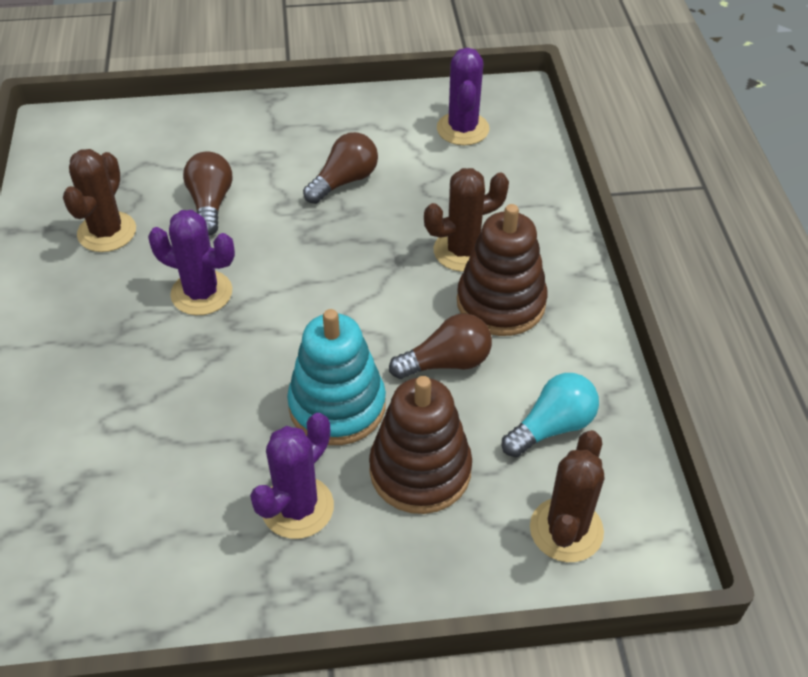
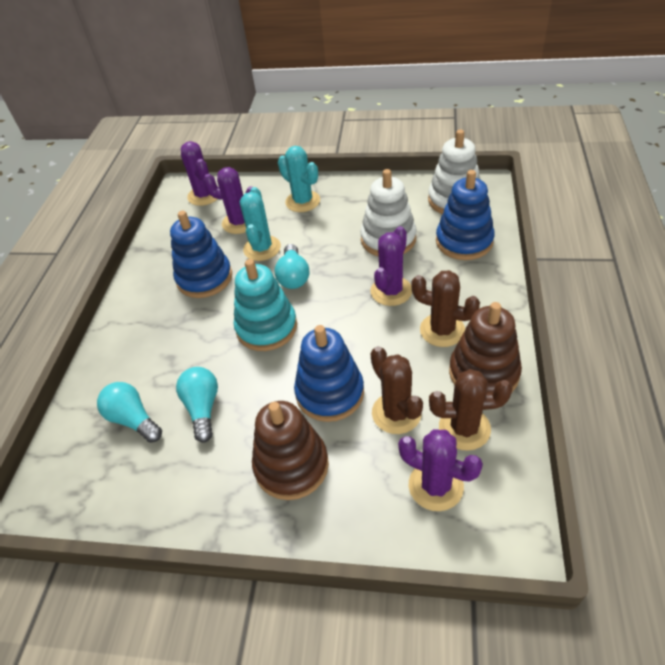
blue stacking toy: 0 -> 3
brown light bulb: 3 -> 0
purple cactus: 3 -> 4
turquoise cactus: 0 -> 2
turquoise light bulb: 1 -> 3
white stacking toy: 0 -> 2

